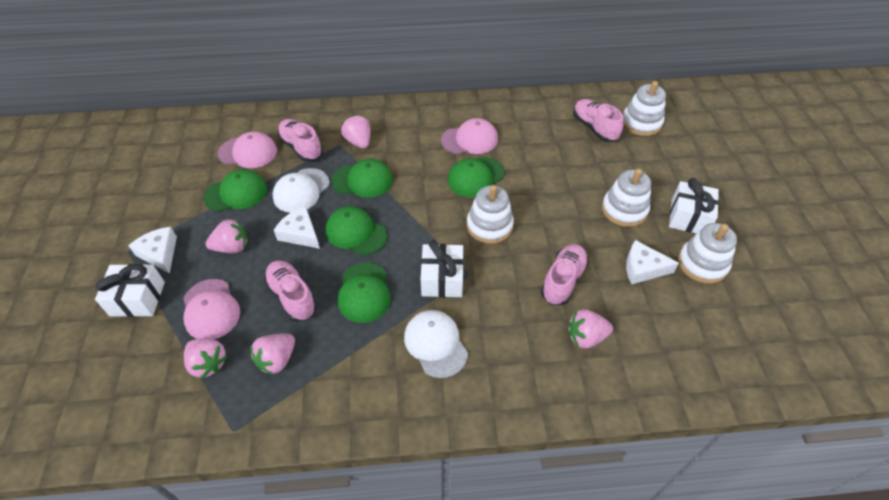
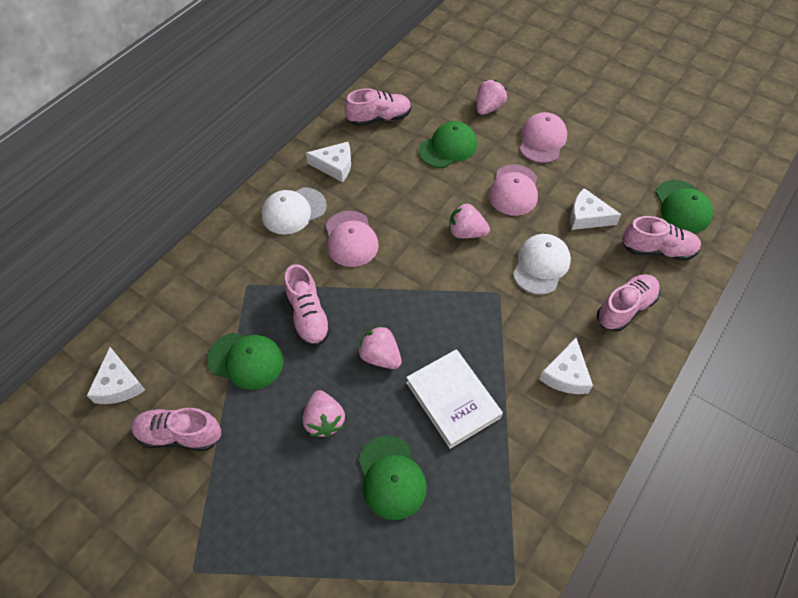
green cap: 5 -> 4
pink shoe: 4 -> 5
pink strawberry: 5 -> 4
white book: 0 -> 1
white cheese: 3 -> 4
white gift: 3 -> 0
white stacking toy: 4 -> 0

